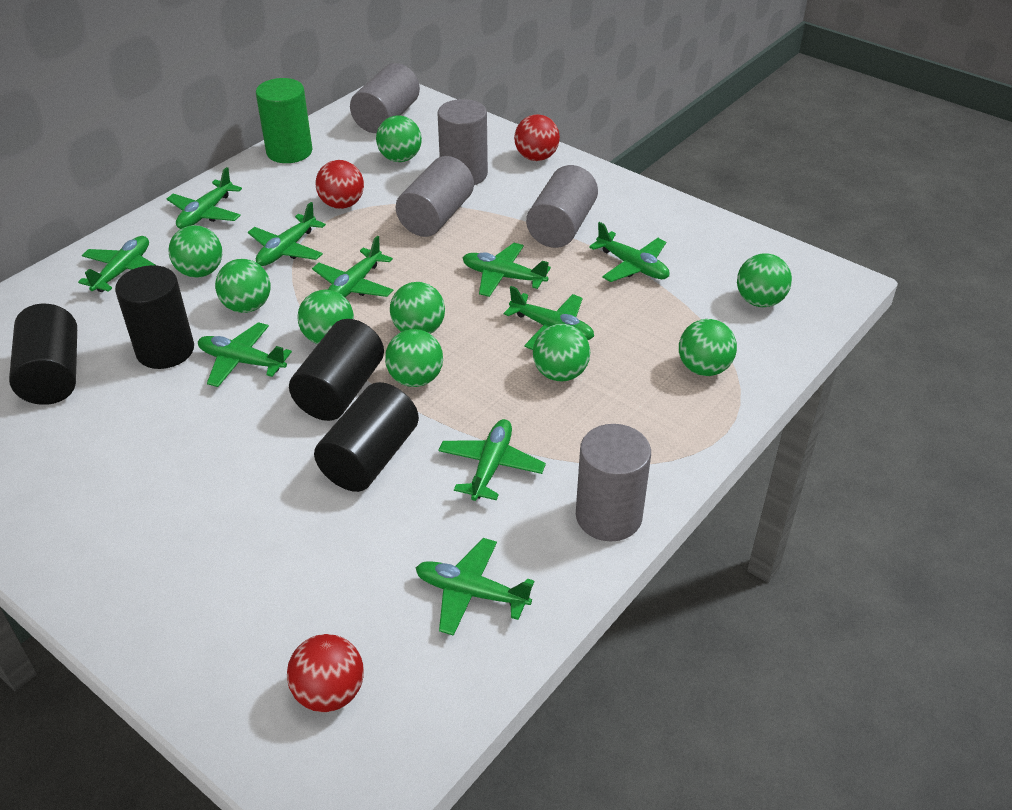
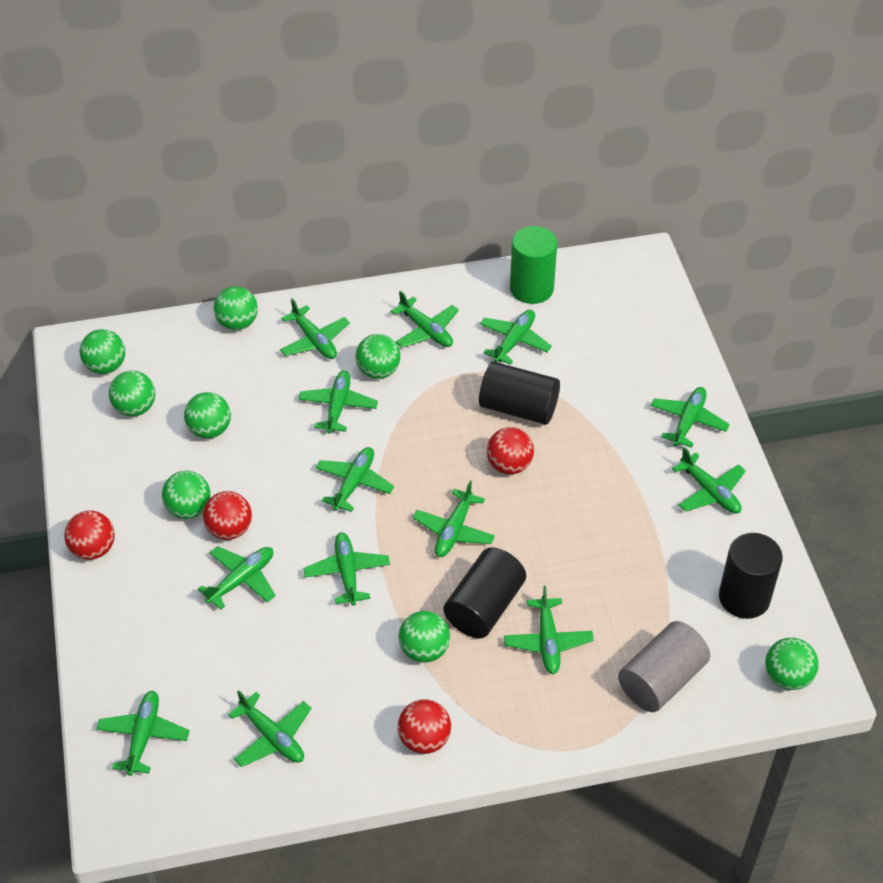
black cylinder: 4 -> 3
green ball: 9 -> 8
green plane: 10 -> 13
grey cylinder: 5 -> 1
red ball: 3 -> 4

